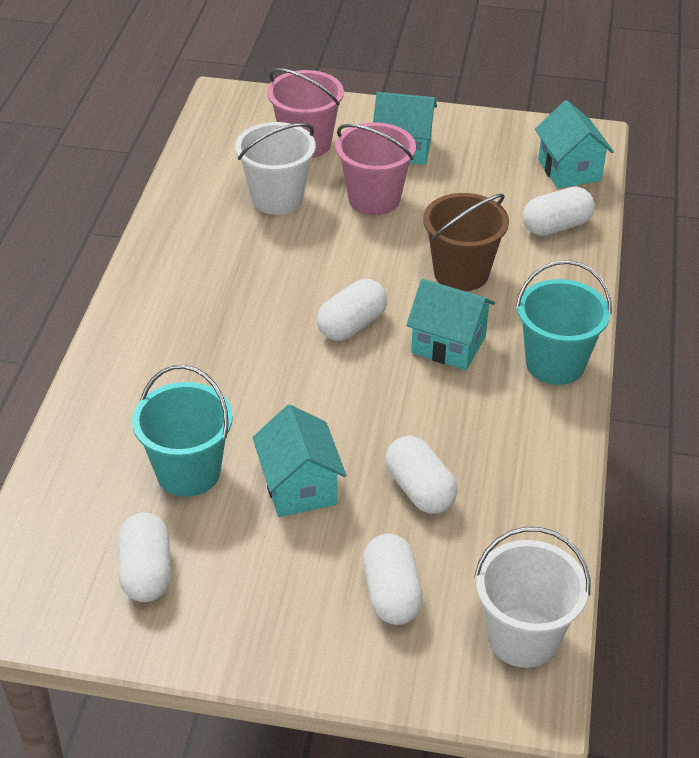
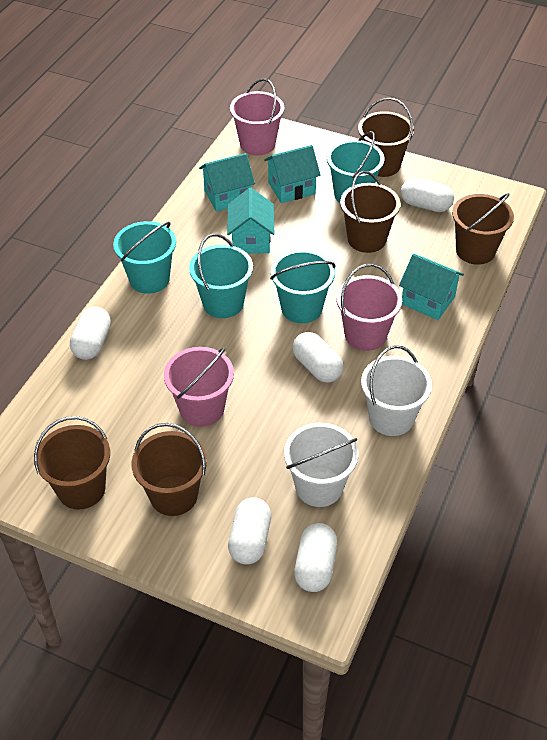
brown bucket: 1 -> 5
pink bucket: 2 -> 3
turquoise bucket: 2 -> 4

